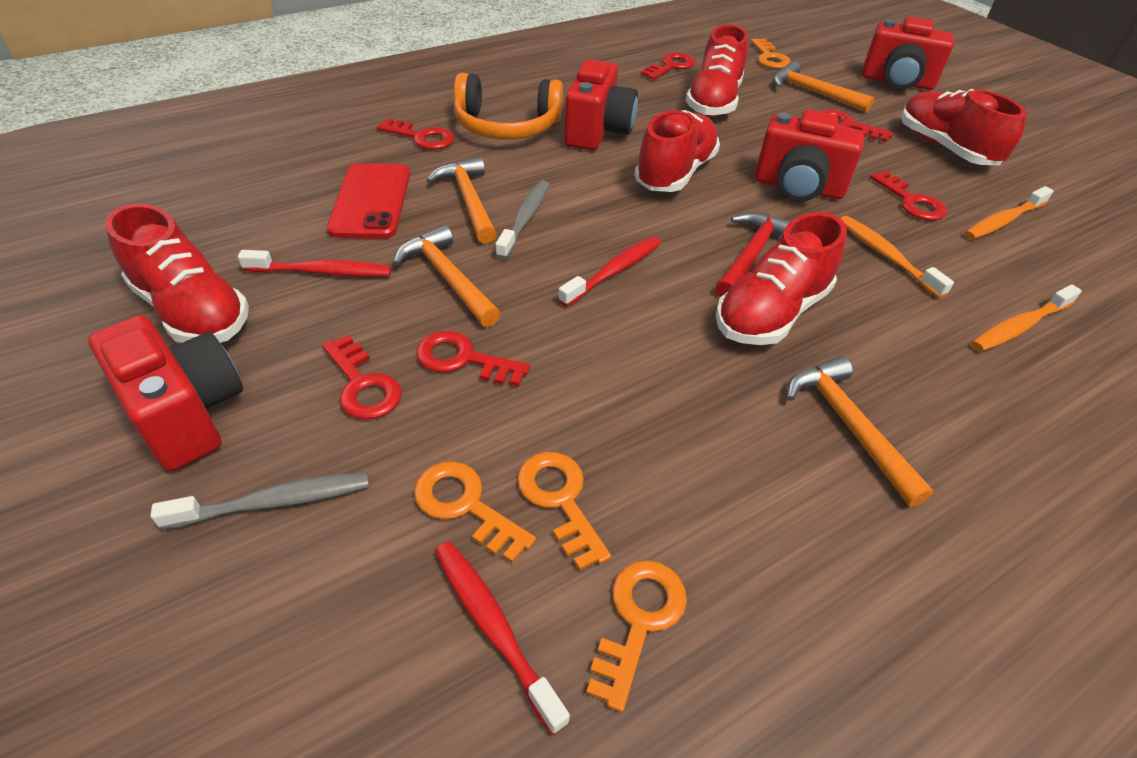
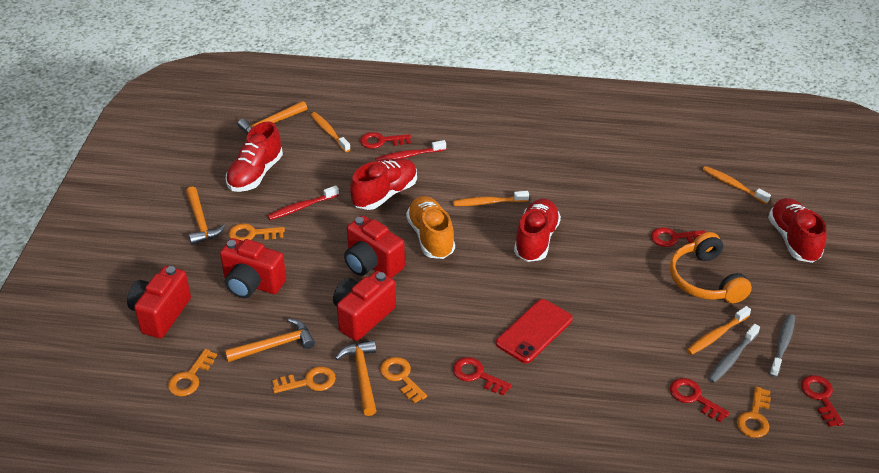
orange key: 4 -> 5
orange shoe: 0 -> 1
orange toothbrush: 3 -> 4
red hammer: 1 -> 0
red key: 6 -> 5
red shoe: 5 -> 4
red toothbrush: 3 -> 2

